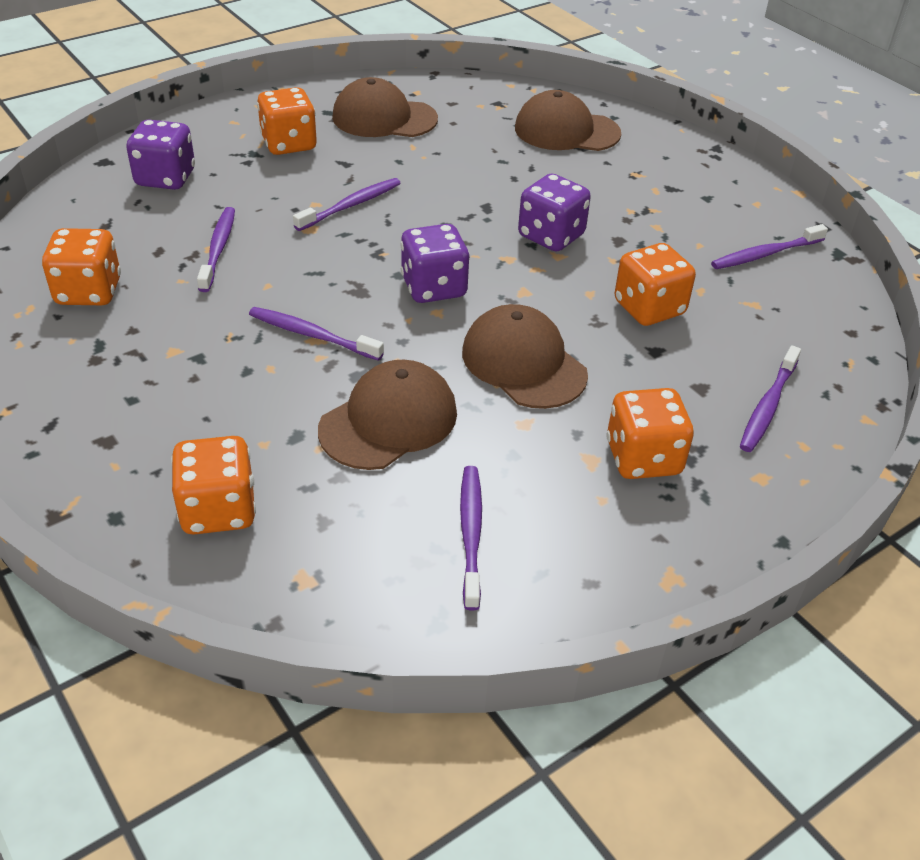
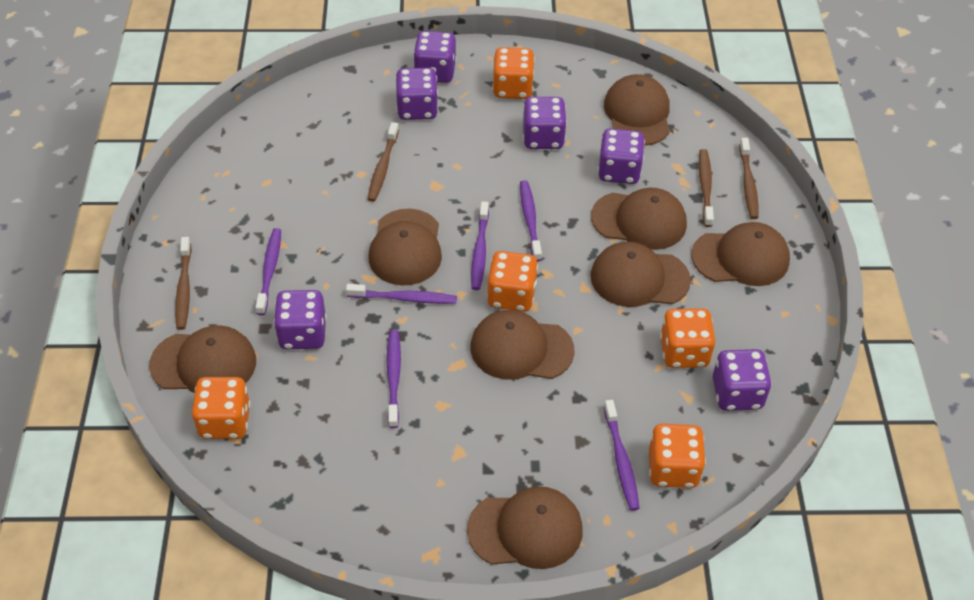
brown cap: 4 -> 8
brown toothbrush: 0 -> 4
purple dice: 3 -> 6

